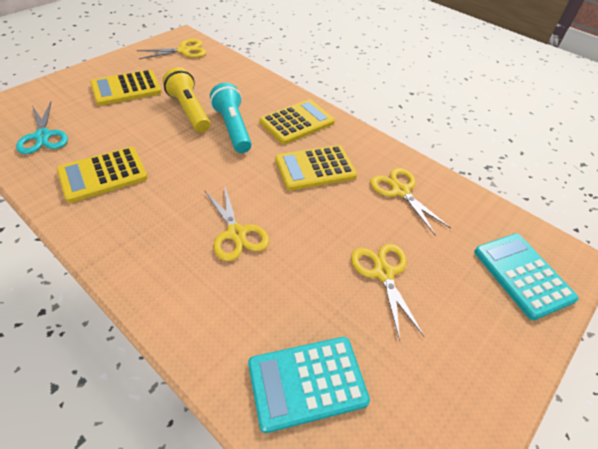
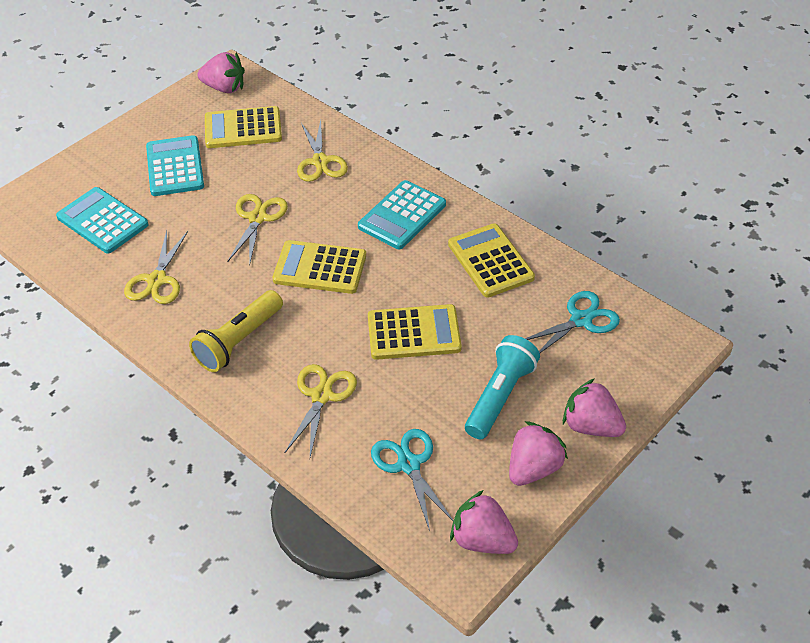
pink strawberry: 0 -> 4
turquoise calculator: 2 -> 3
turquoise scissors: 1 -> 2

